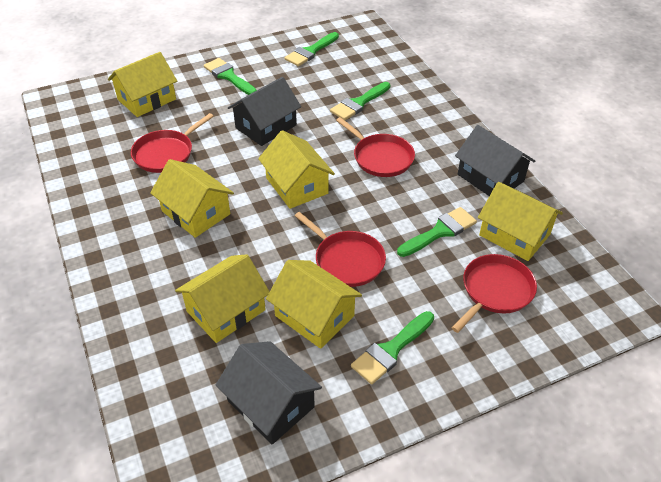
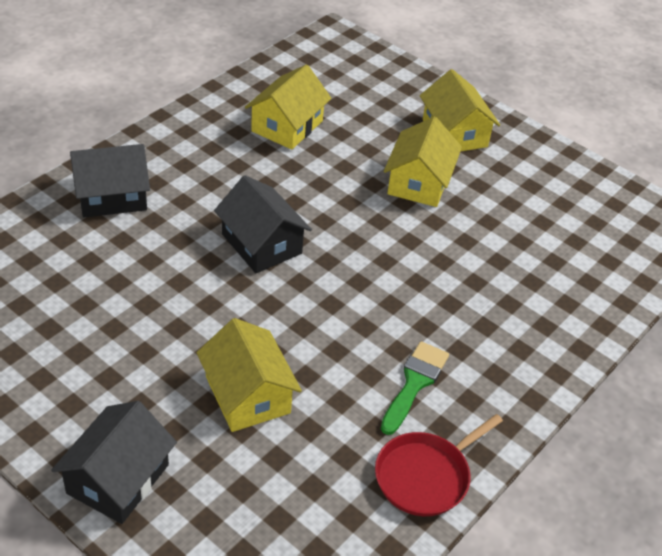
green brush: 5 -> 1
red pan: 4 -> 1
yellow house: 6 -> 4

